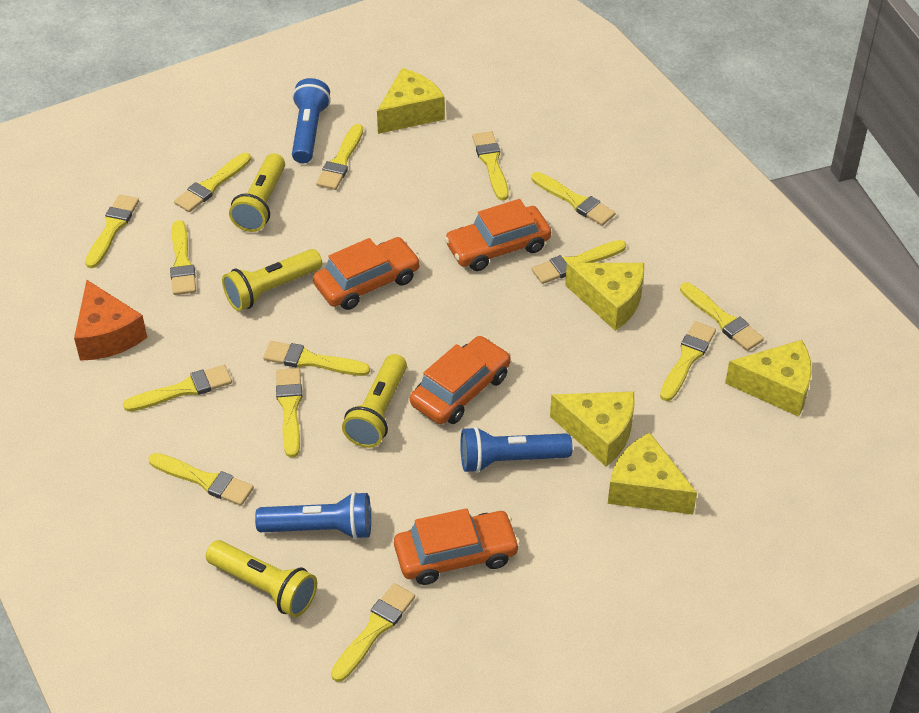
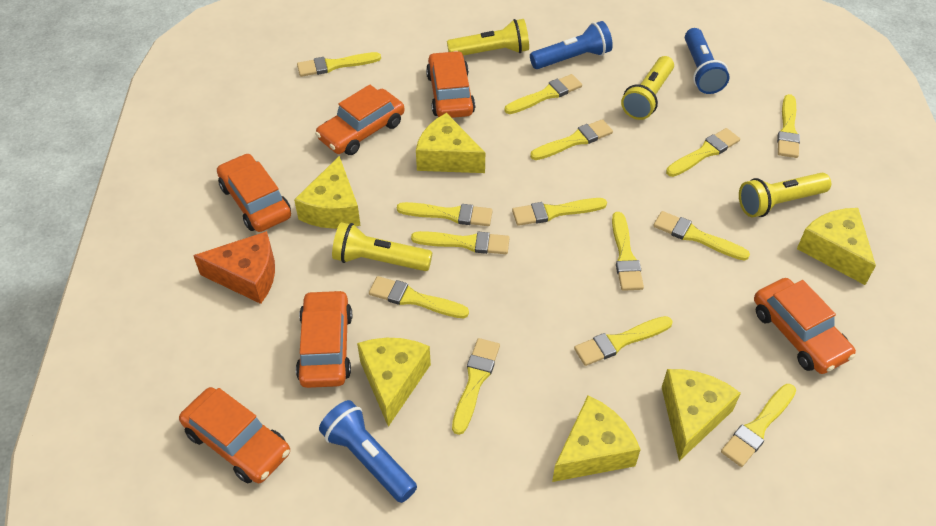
orange car: 4 -> 6
yellow cheese: 5 -> 6

